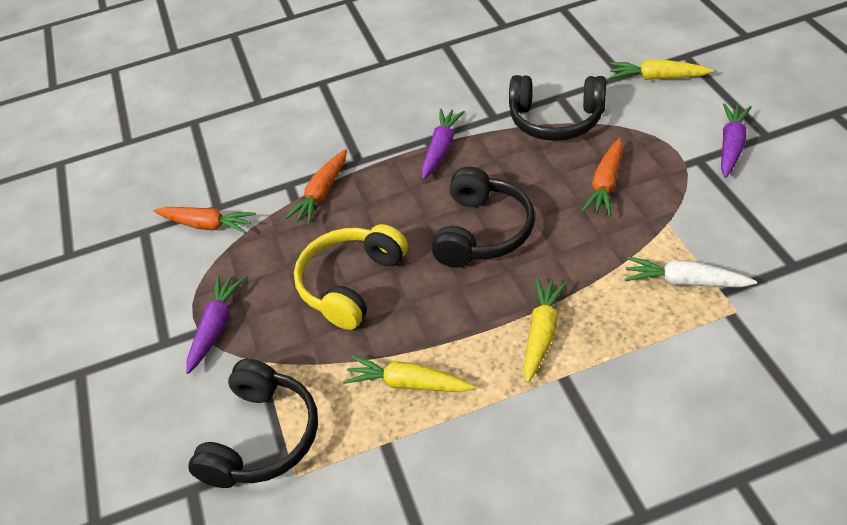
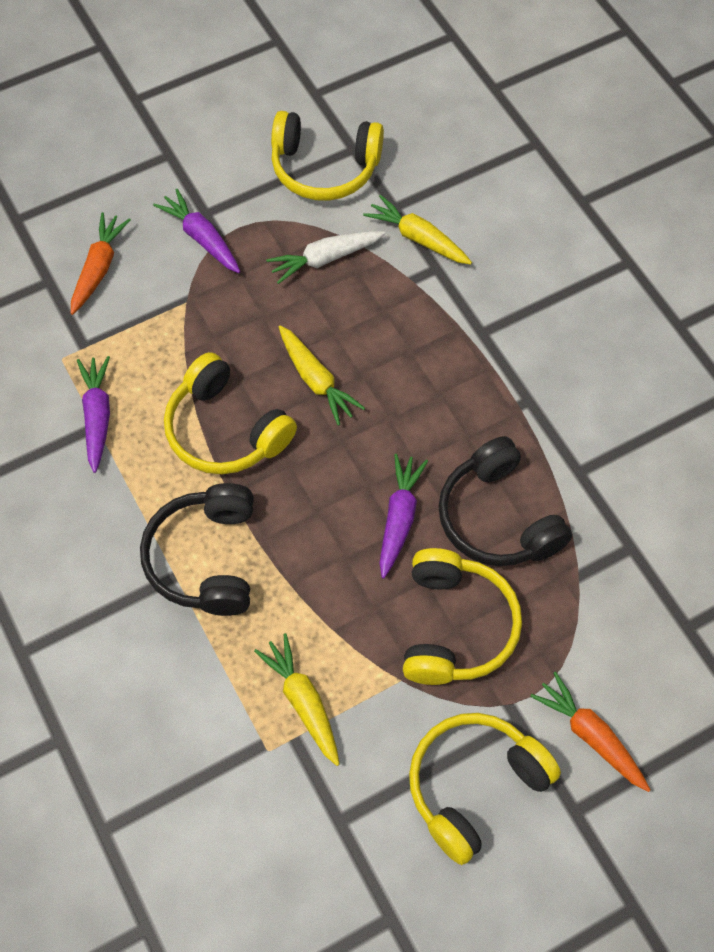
black headphones: 3 -> 2
orange carrot: 3 -> 2
yellow headphones: 1 -> 4

